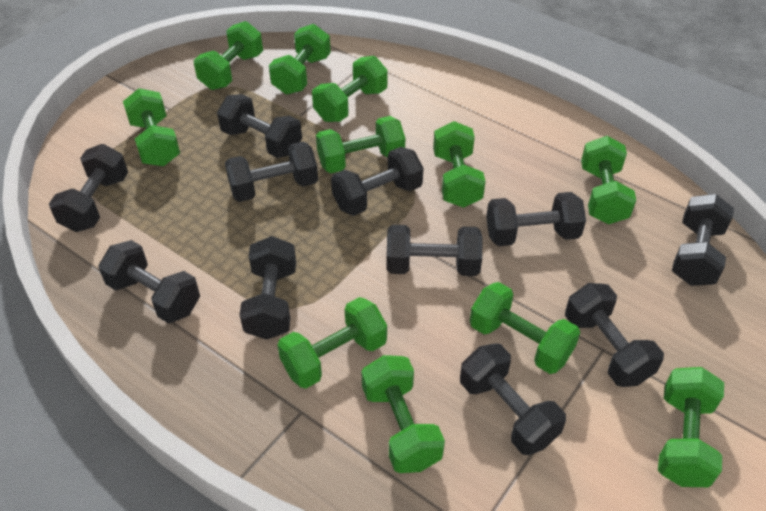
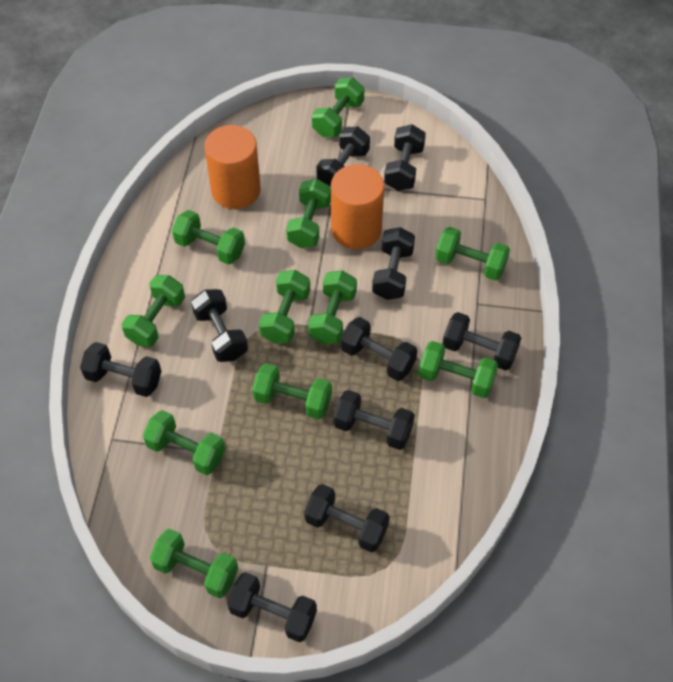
black dumbbell: 11 -> 10
orange cylinder: 0 -> 2

